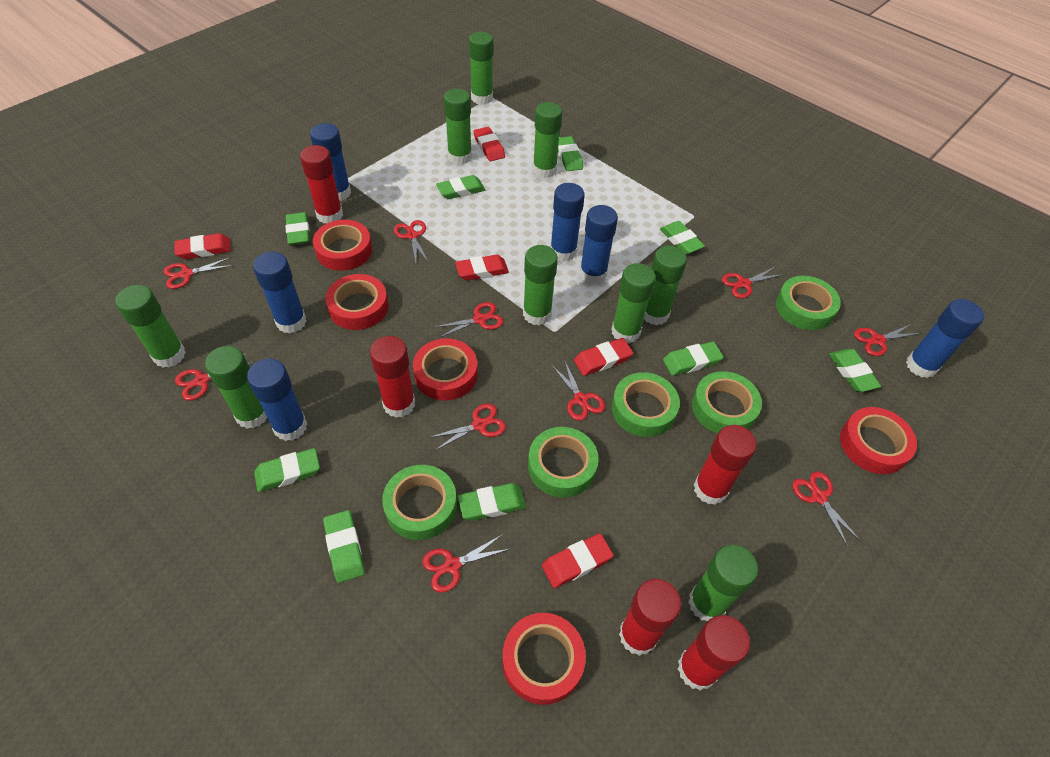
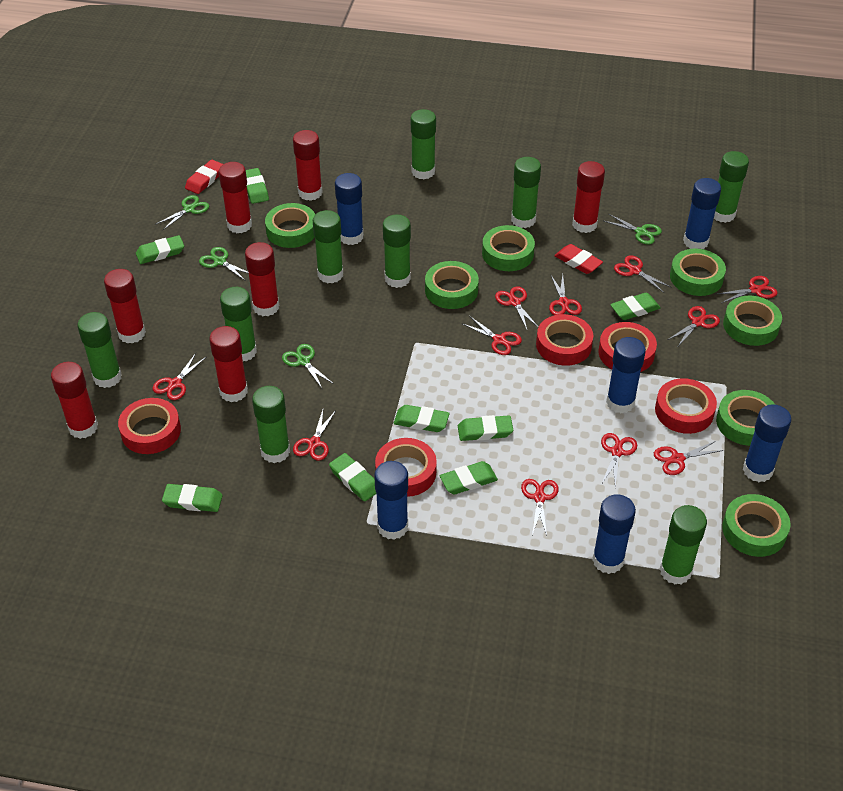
green eraser: 9 -> 8
green scissors: 0 -> 4
green tape: 5 -> 7
red eraser: 5 -> 2
red glue stick: 5 -> 7
red scissors: 10 -> 11

